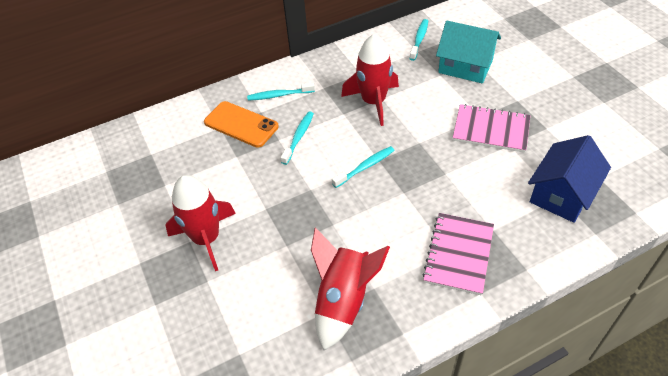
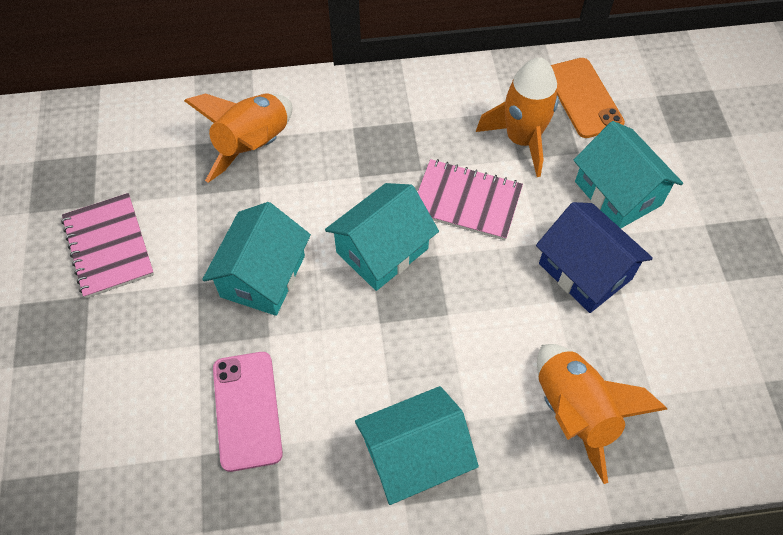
orange rocket: 0 -> 3
pink phone: 0 -> 1
red rocket: 3 -> 0
turquoise house: 1 -> 4
turquoise toothbrush: 4 -> 0

